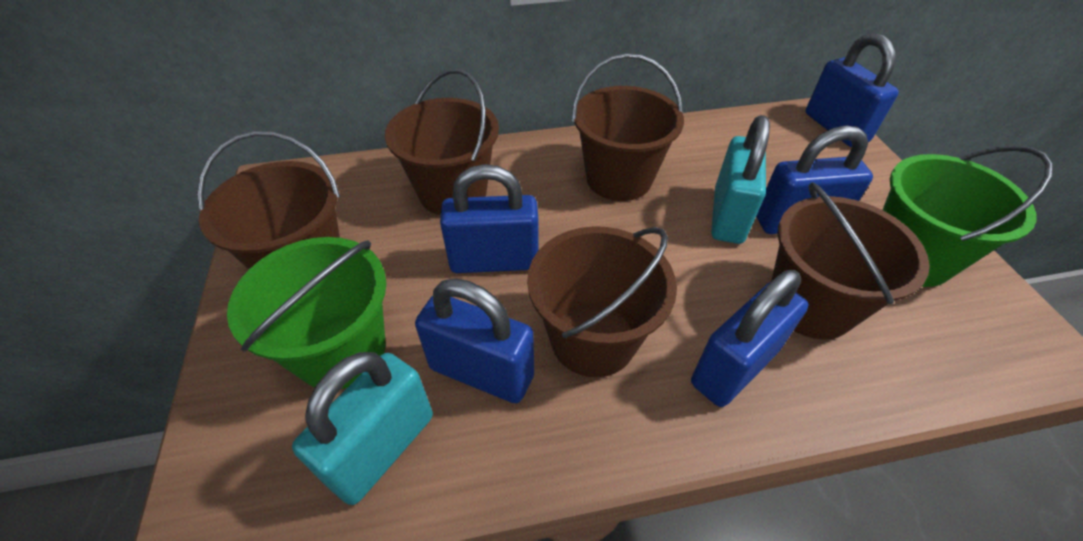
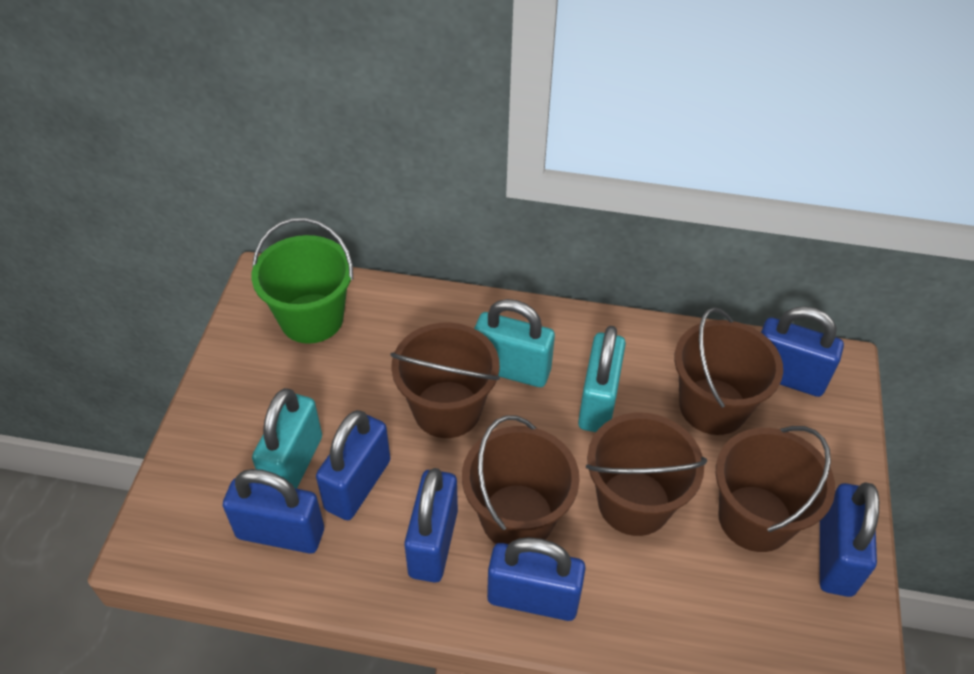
blue padlock: 5 -> 6
green bucket: 2 -> 1
turquoise padlock: 2 -> 3

